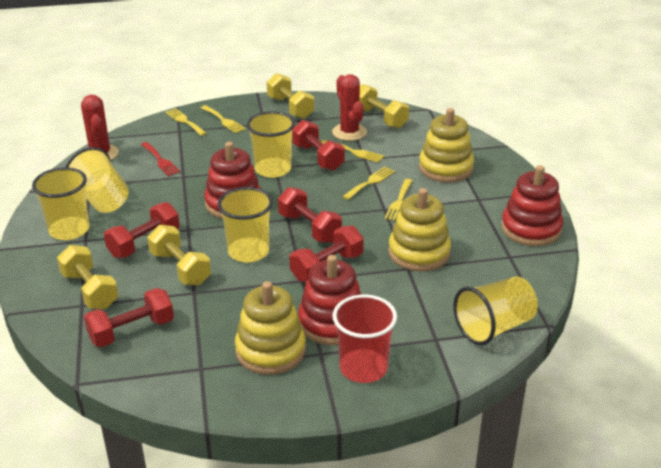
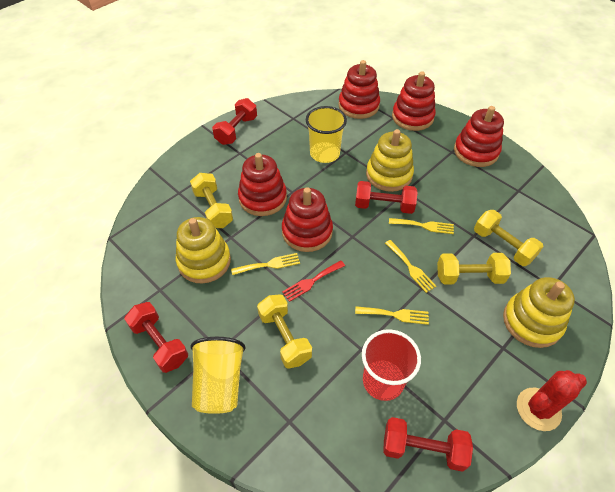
red cactus: 2 -> 1
red dumbbell: 5 -> 4
red stacking toy: 3 -> 5
yellow cup: 5 -> 2
yellow fork: 5 -> 4

